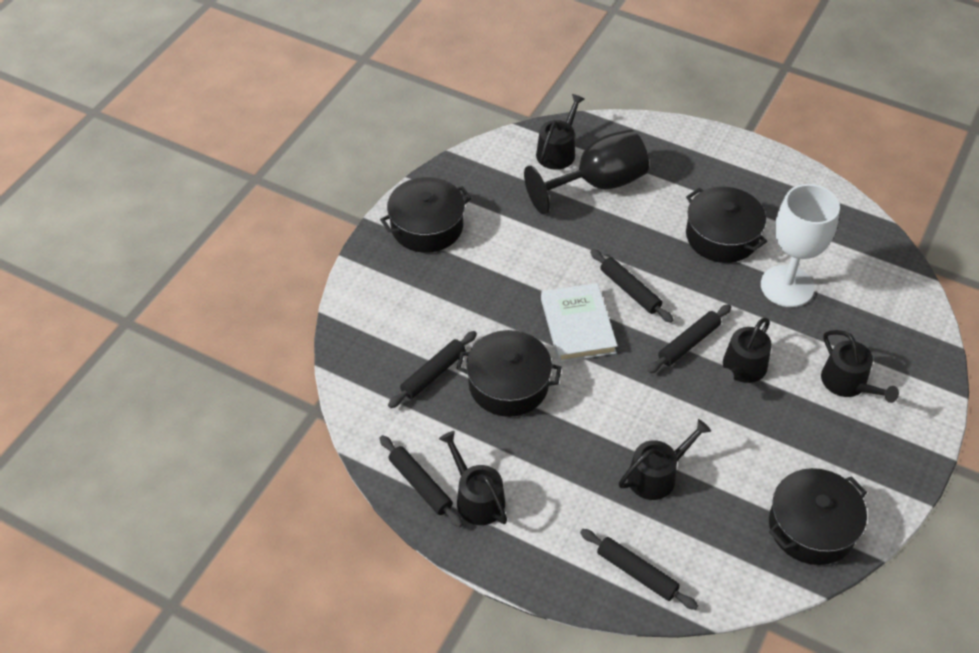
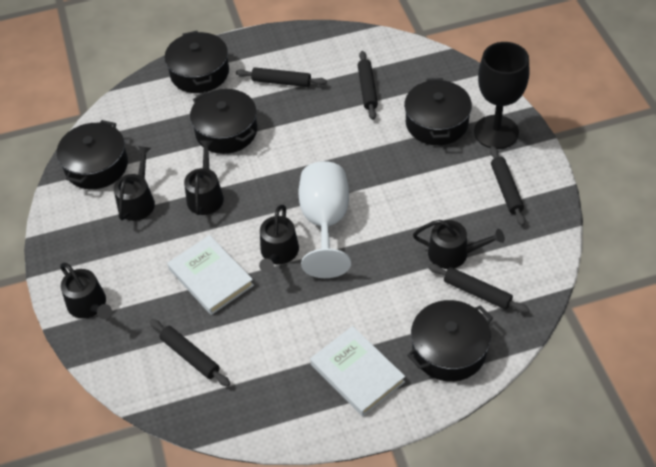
black pot: 4 -> 5
white book: 1 -> 2

